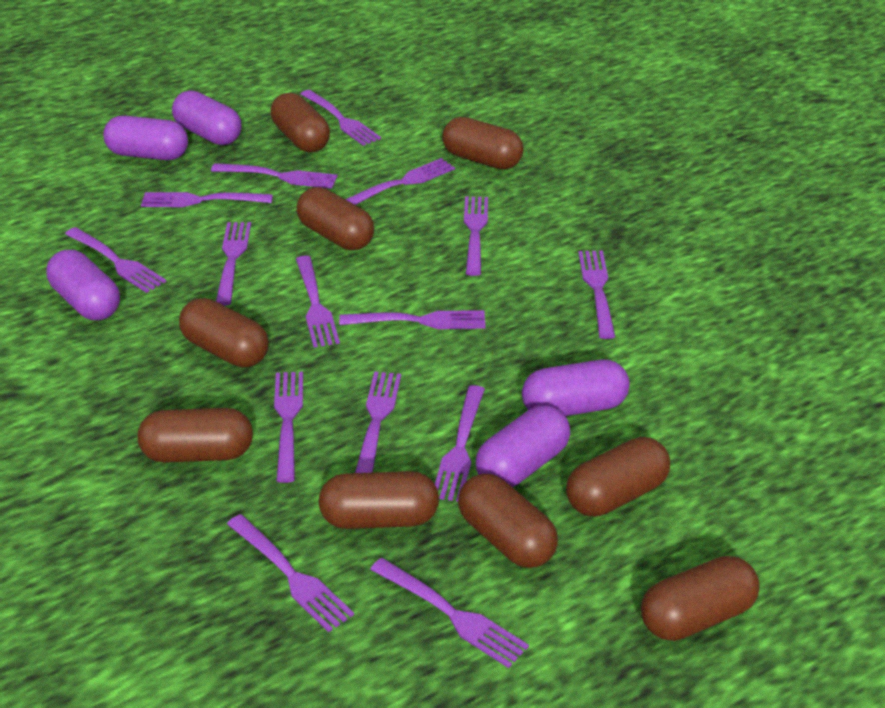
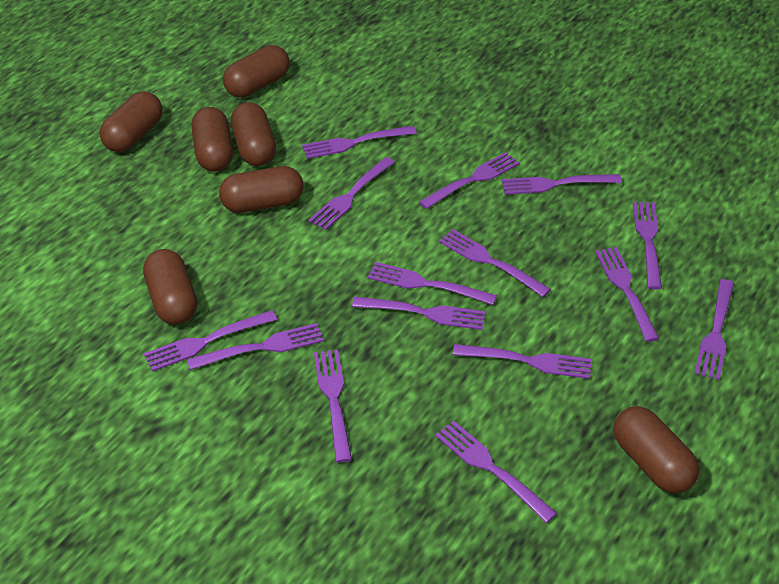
brown capsule: 9 -> 7
purple capsule: 5 -> 0

